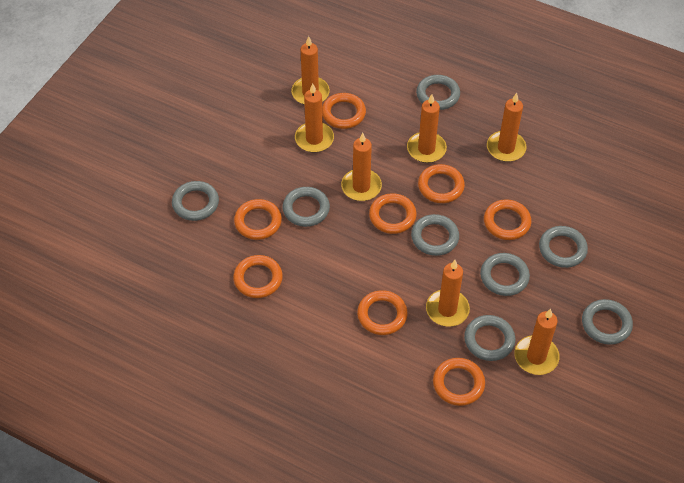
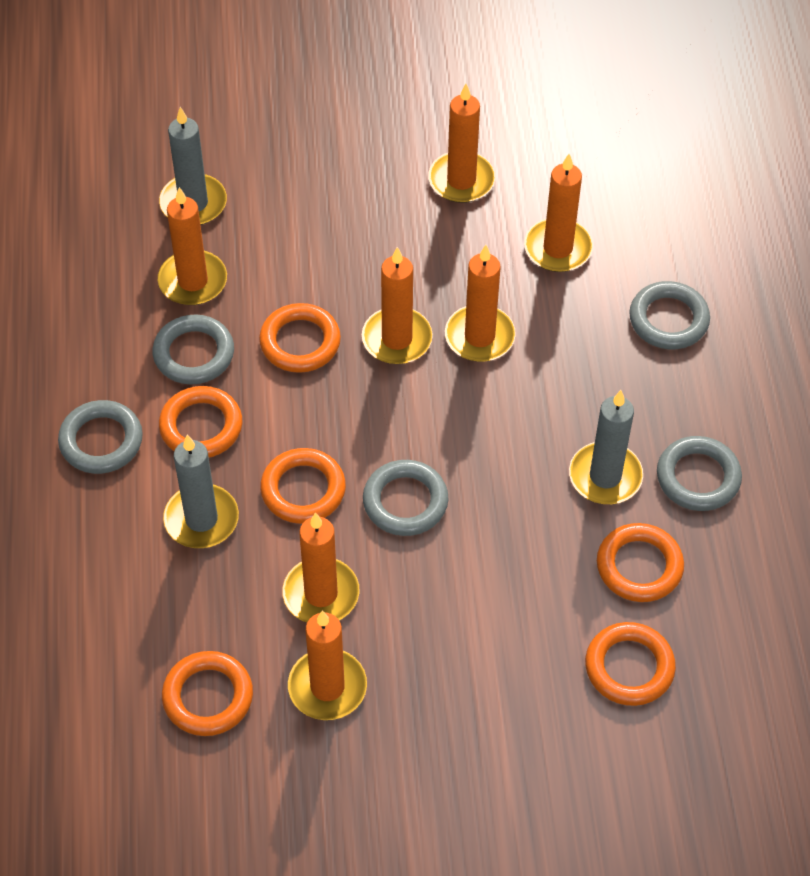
grey candle: 0 -> 3
grey ring: 8 -> 5
orange ring: 8 -> 6

